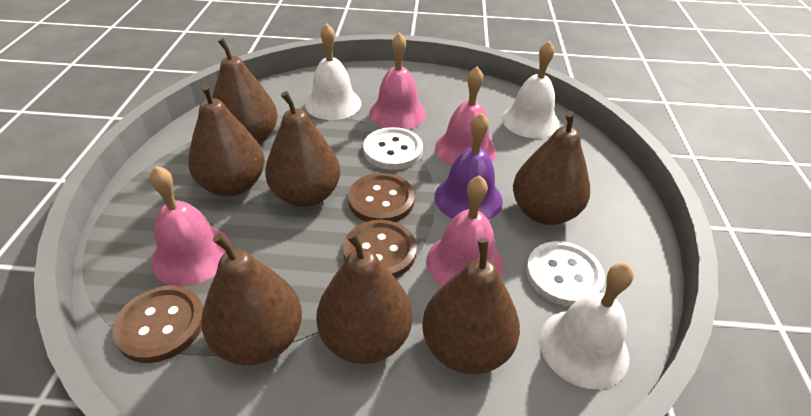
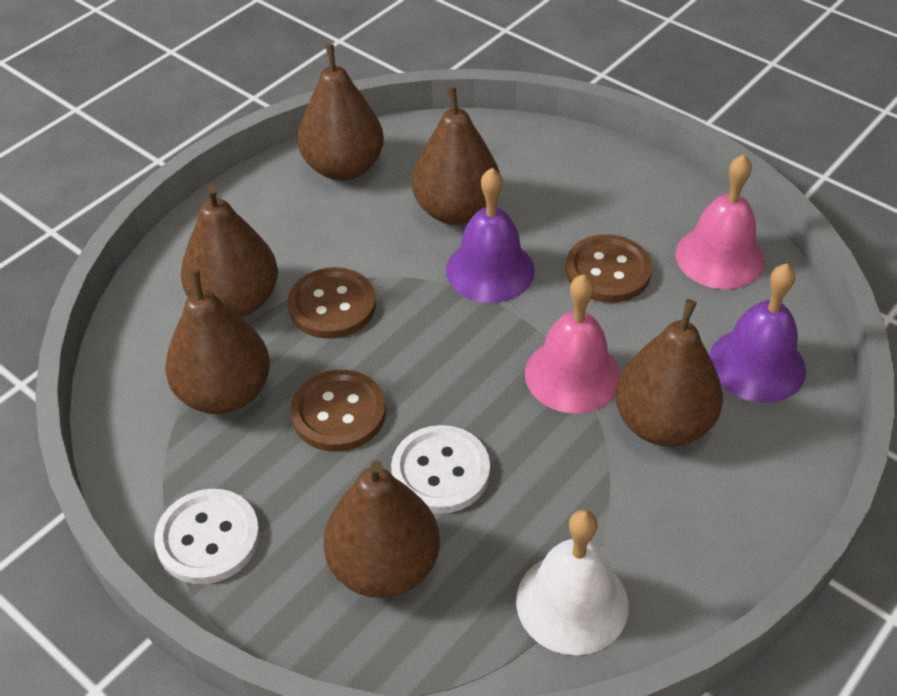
brown pear: 7 -> 6
pink bell: 4 -> 2
purple bell: 1 -> 2
white bell: 3 -> 1

